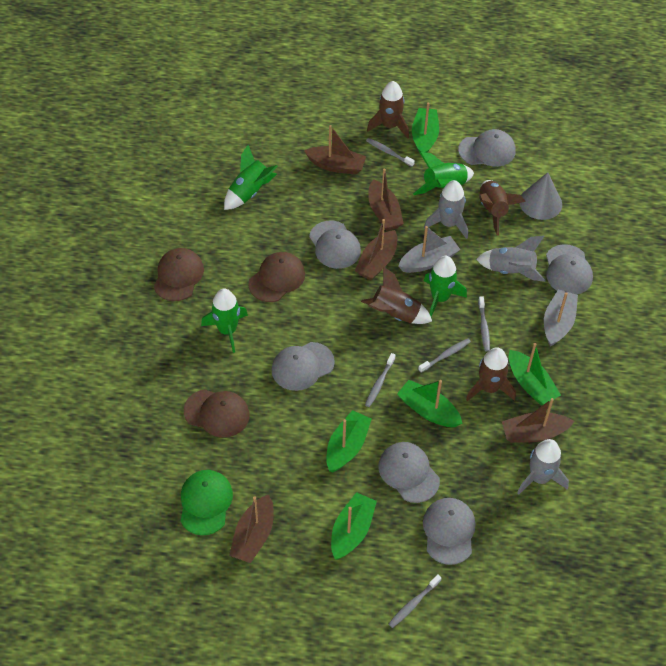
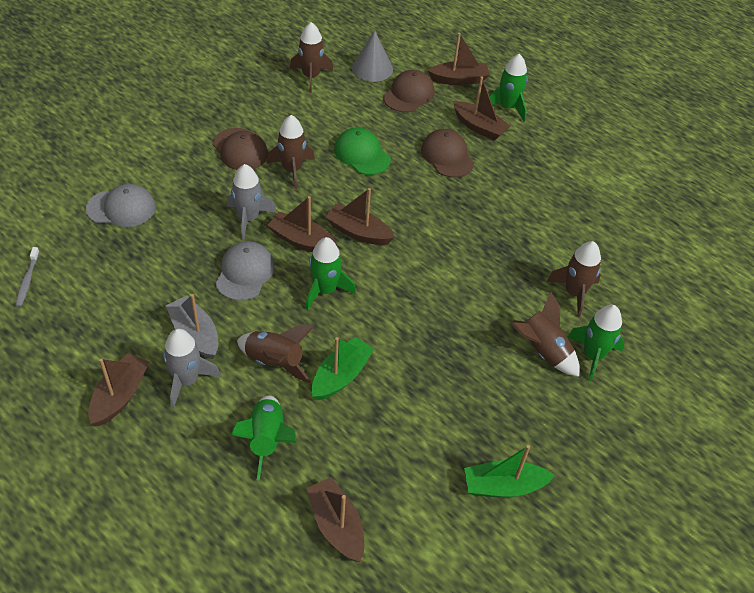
brown boat: 5 -> 6
brown rocket: 4 -> 5
green boat: 5 -> 2
grey boat: 2 -> 1
grey cap: 6 -> 2
grey rocket: 3 -> 2
grey toothbrush: 5 -> 1

